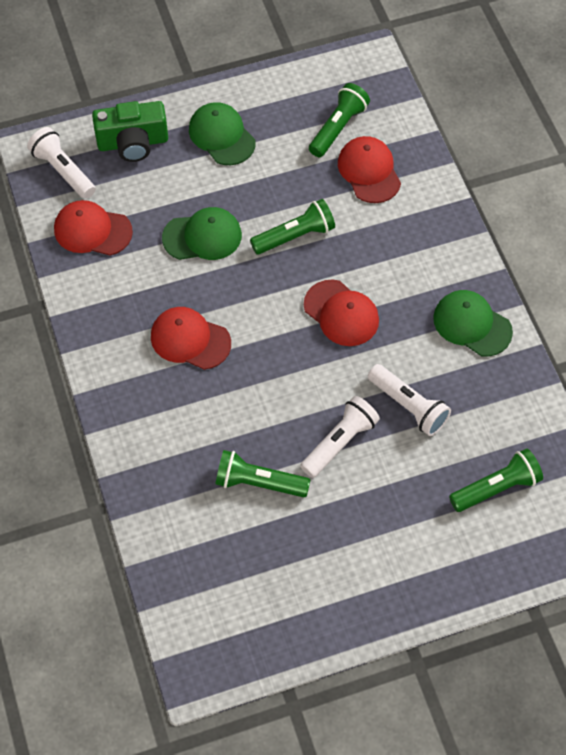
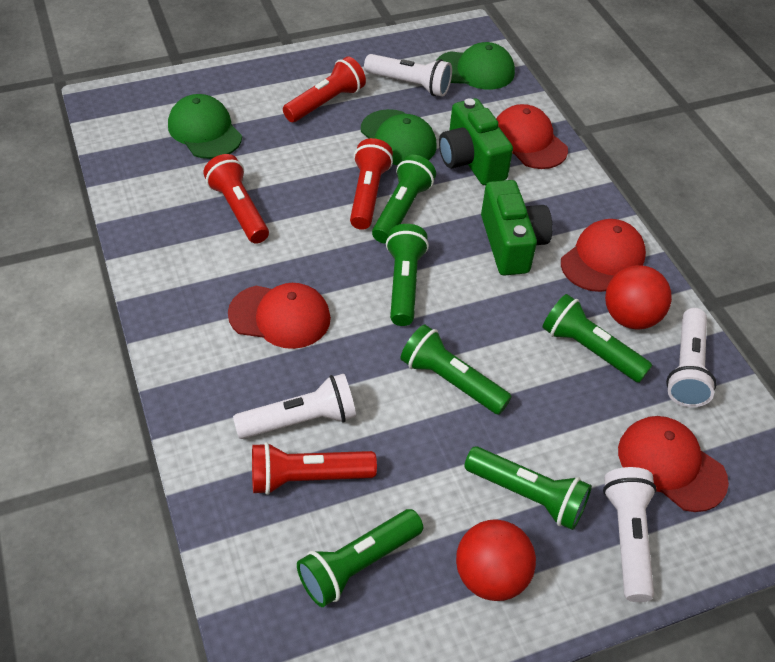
green camera: 1 -> 2
green flashlight: 4 -> 6
red ball: 0 -> 2
red flashlight: 0 -> 4
white flashlight: 3 -> 4

